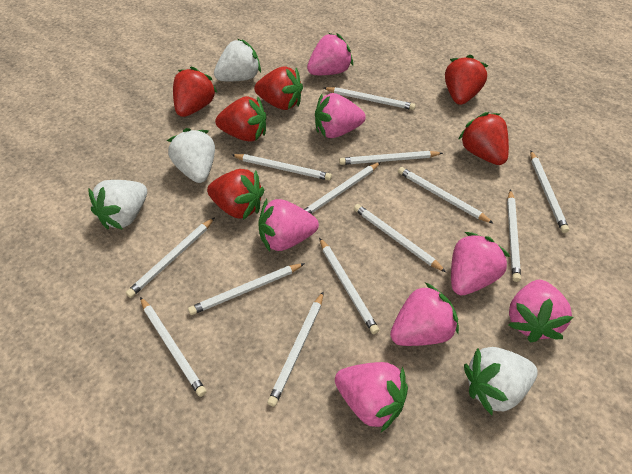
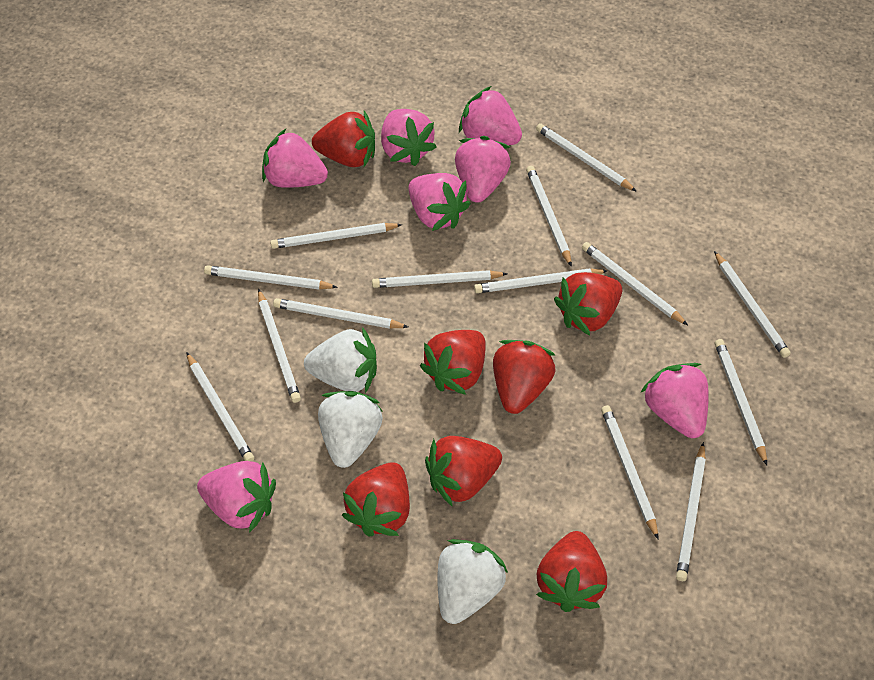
red strawberry: 6 -> 7
white pencil: 13 -> 14
white strawberry: 4 -> 3

